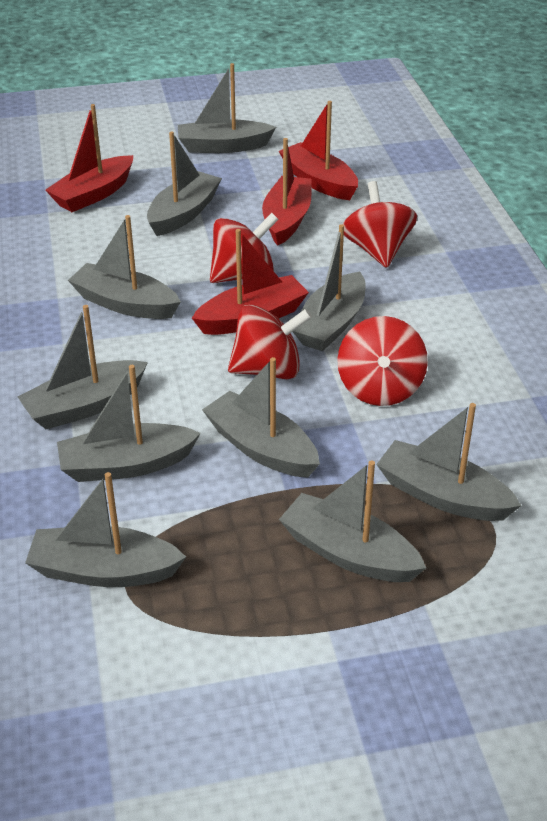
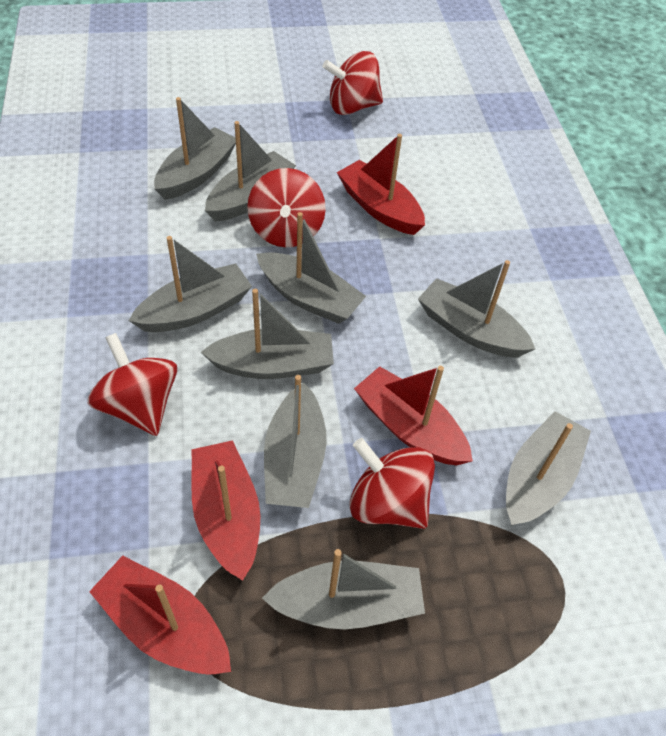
grey boat: 10 -> 9

